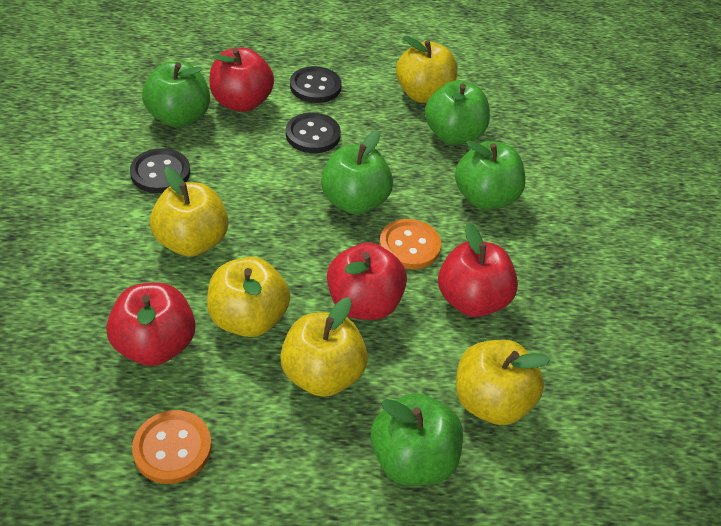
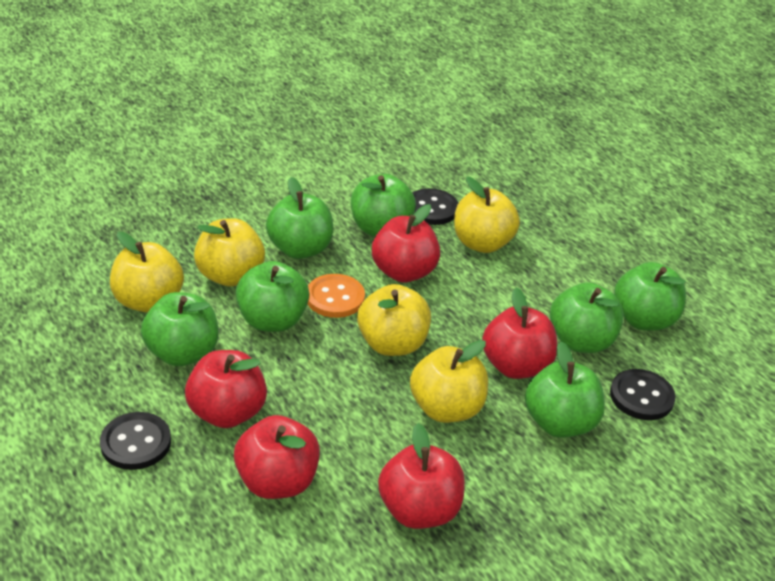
green apple: 5 -> 7
orange button: 2 -> 1
red apple: 4 -> 5

